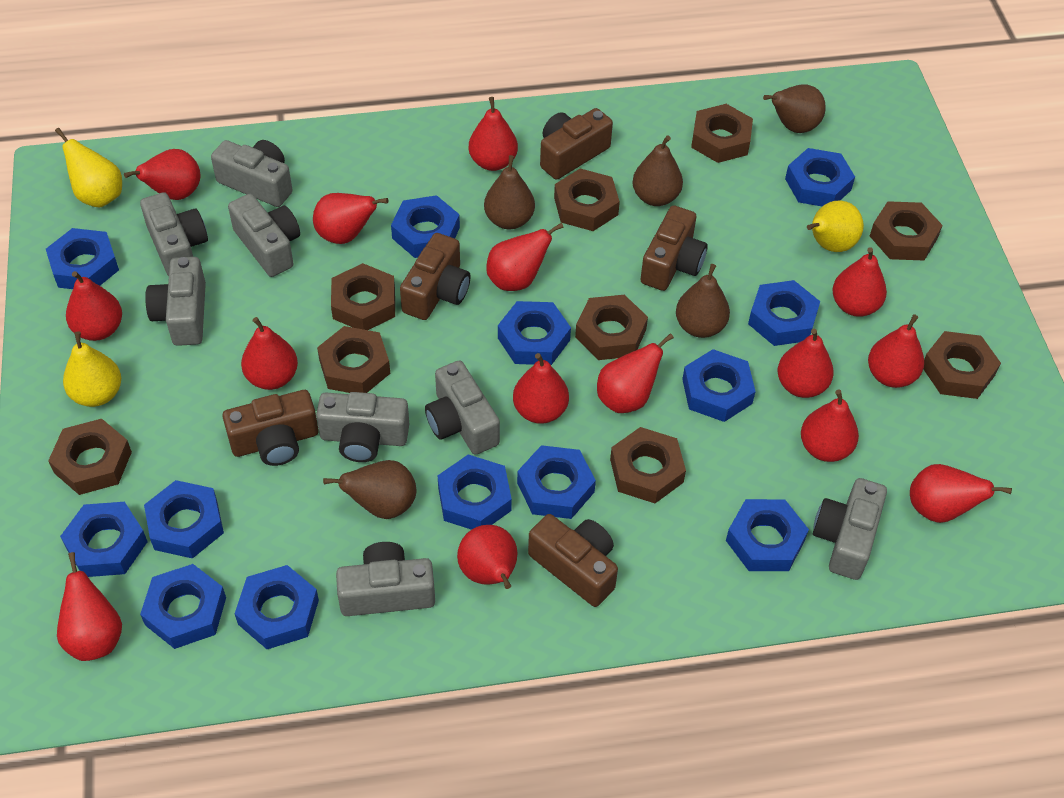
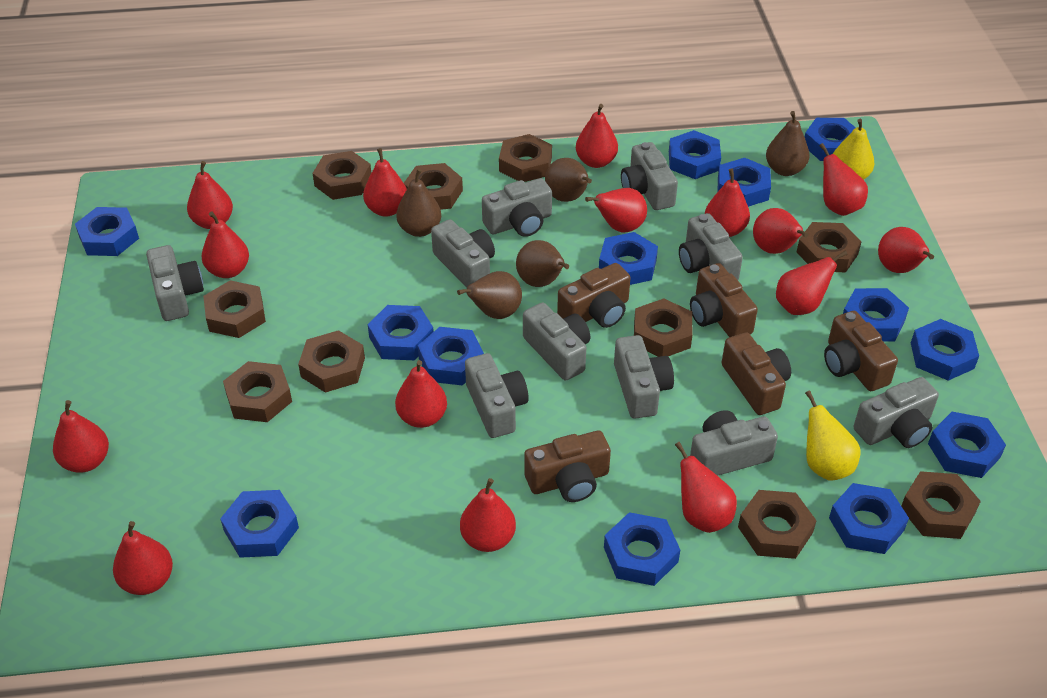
brown nut: 9 -> 10
grey camera: 8 -> 10
yellow pear: 3 -> 2

